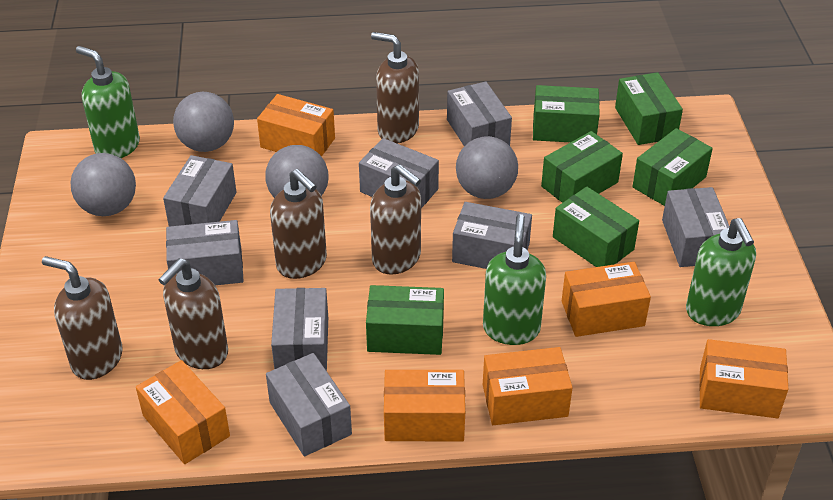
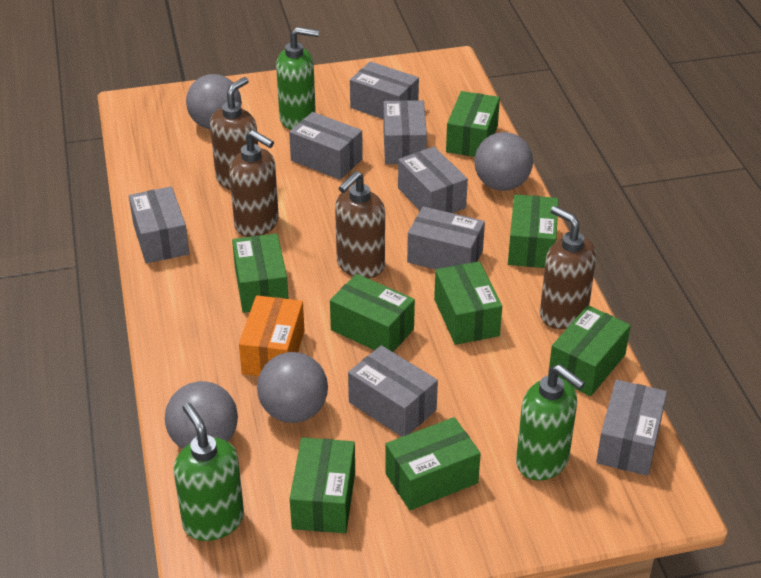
brown soap dispenser: 5 -> 4
green box: 6 -> 8
orange box: 6 -> 1

